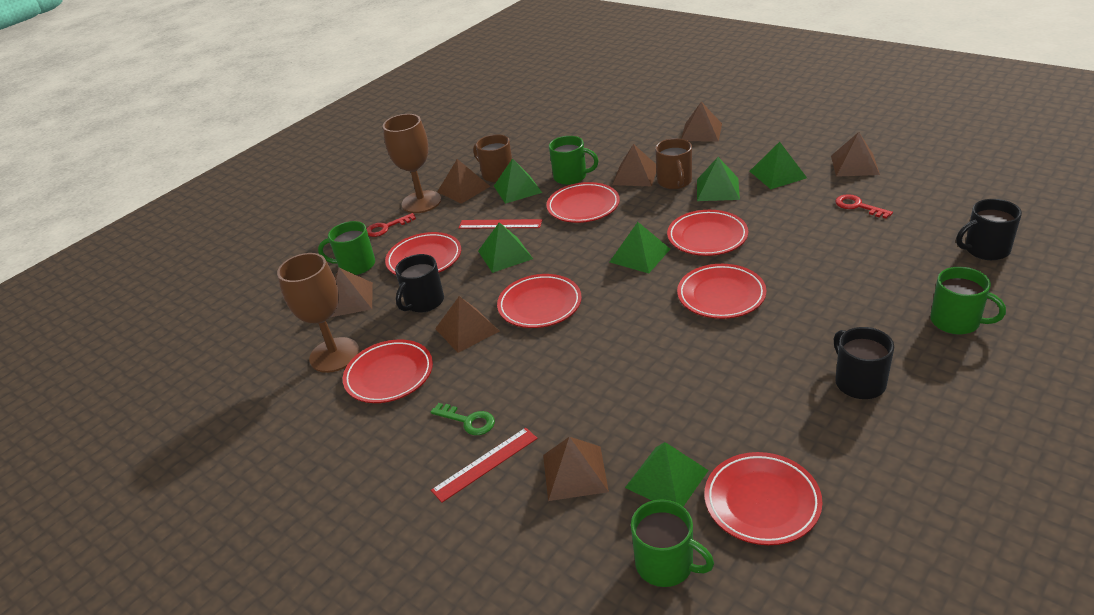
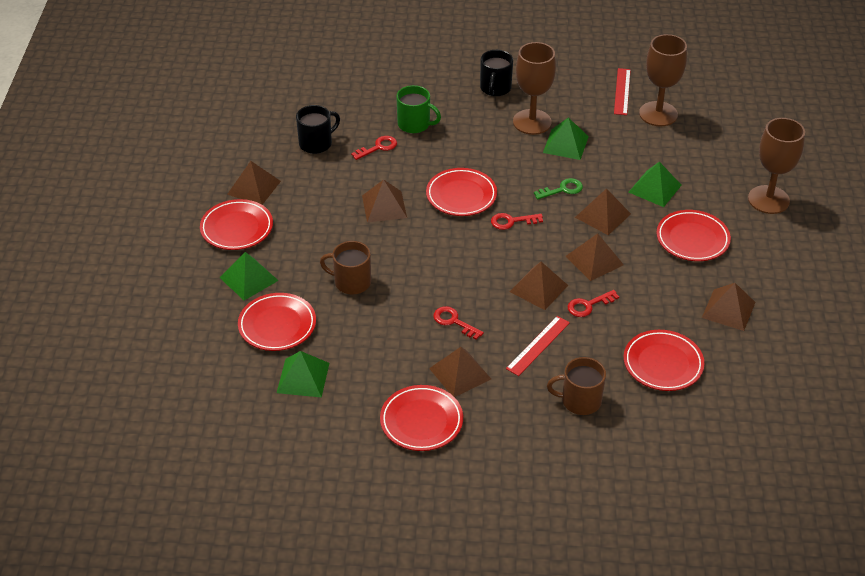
black mug: 3 -> 2
brown goblet: 2 -> 3
green mug: 4 -> 1
green pyramid: 6 -> 4
red key: 2 -> 4
red plate: 7 -> 6

